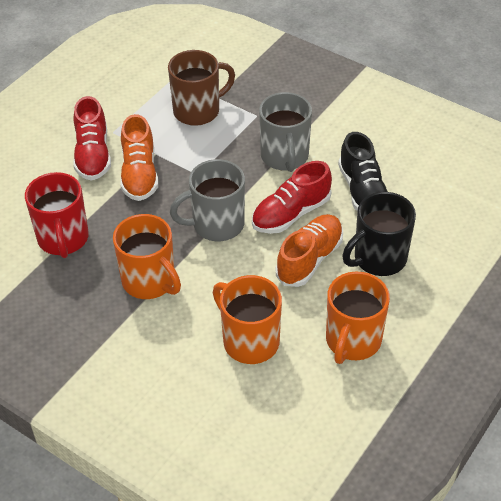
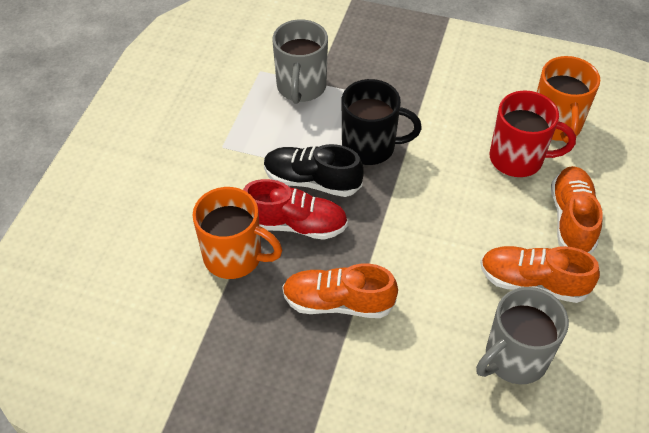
brown mug: 1 -> 0
orange mug: 3 -> 2
orange shoe: 2 -> 3
red shoe: 2 -> 1

